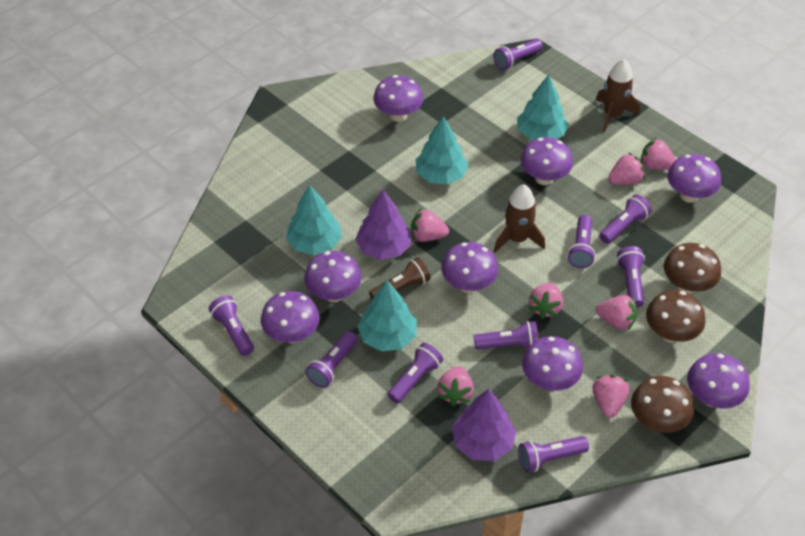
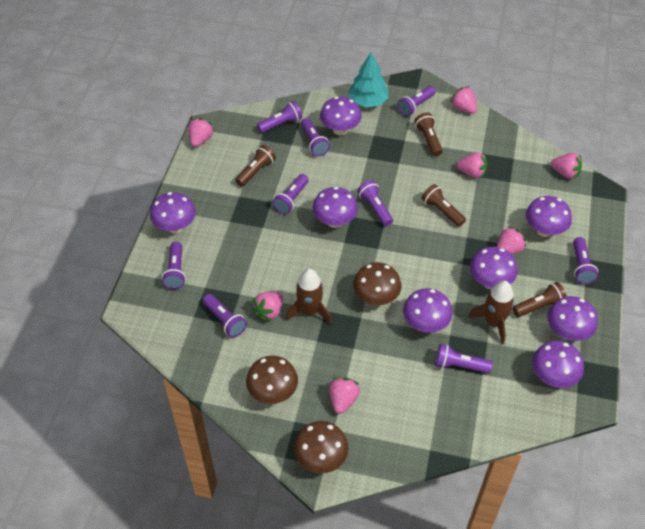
brown flashlight: 1 -> 4
purple tree: 2 -> 0
turquoise tree: 4 -> 1

